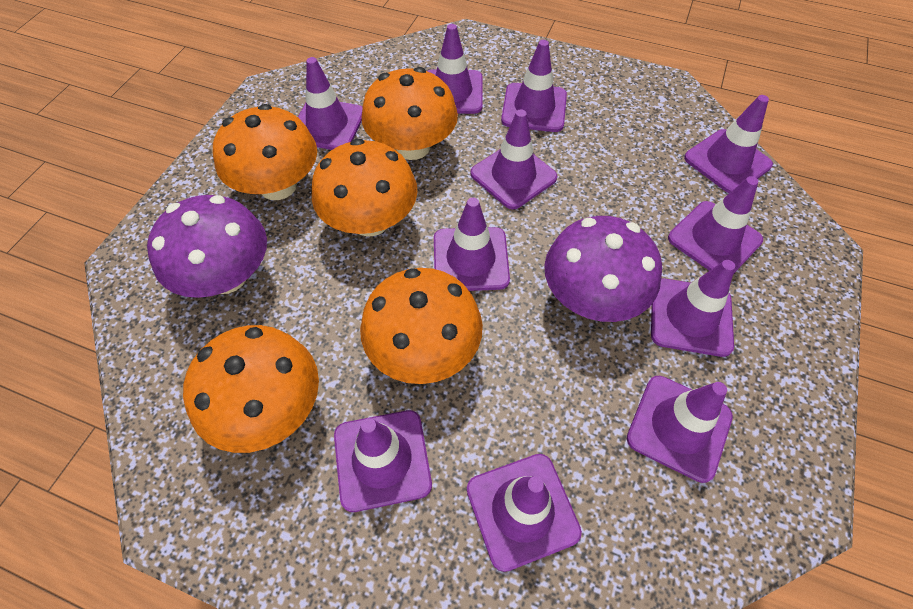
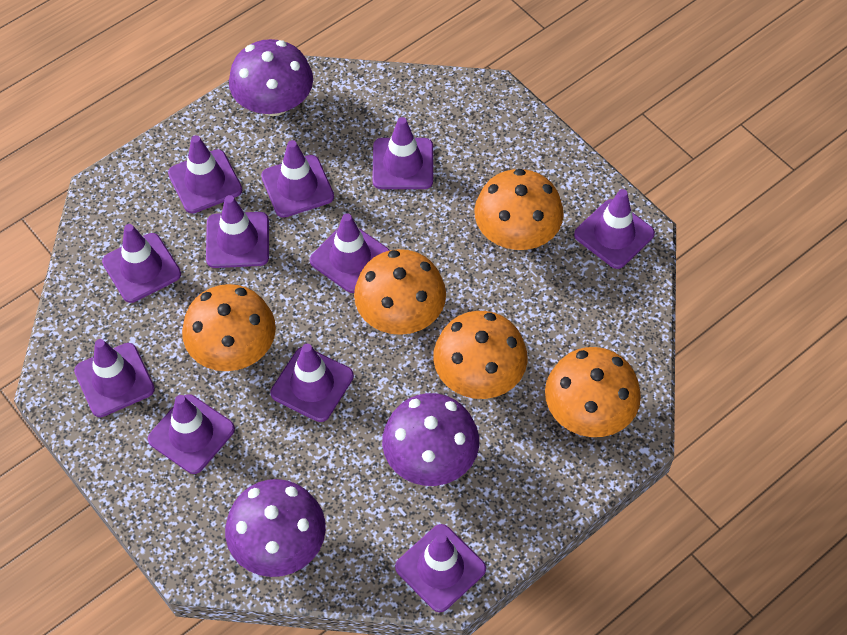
purple mushroom: 2 -> 3

